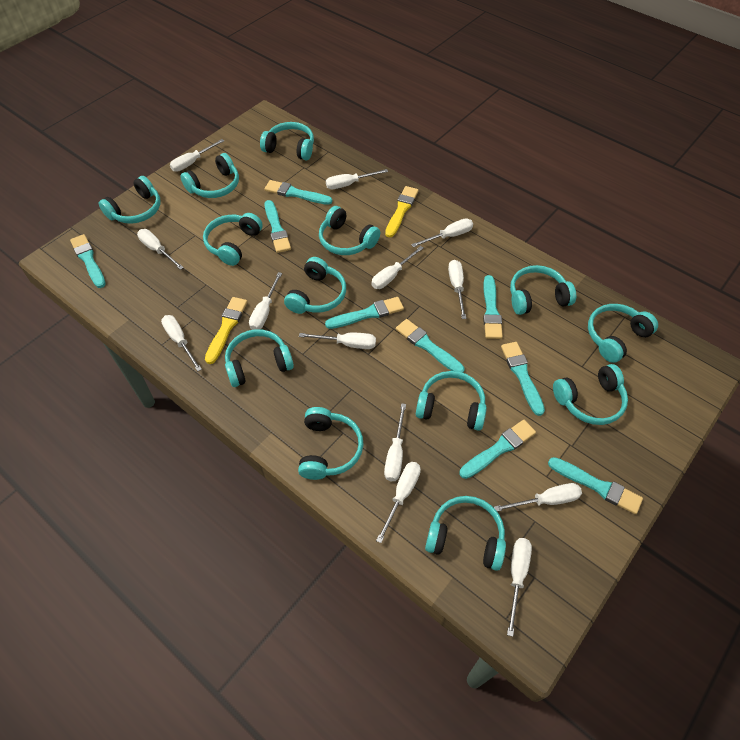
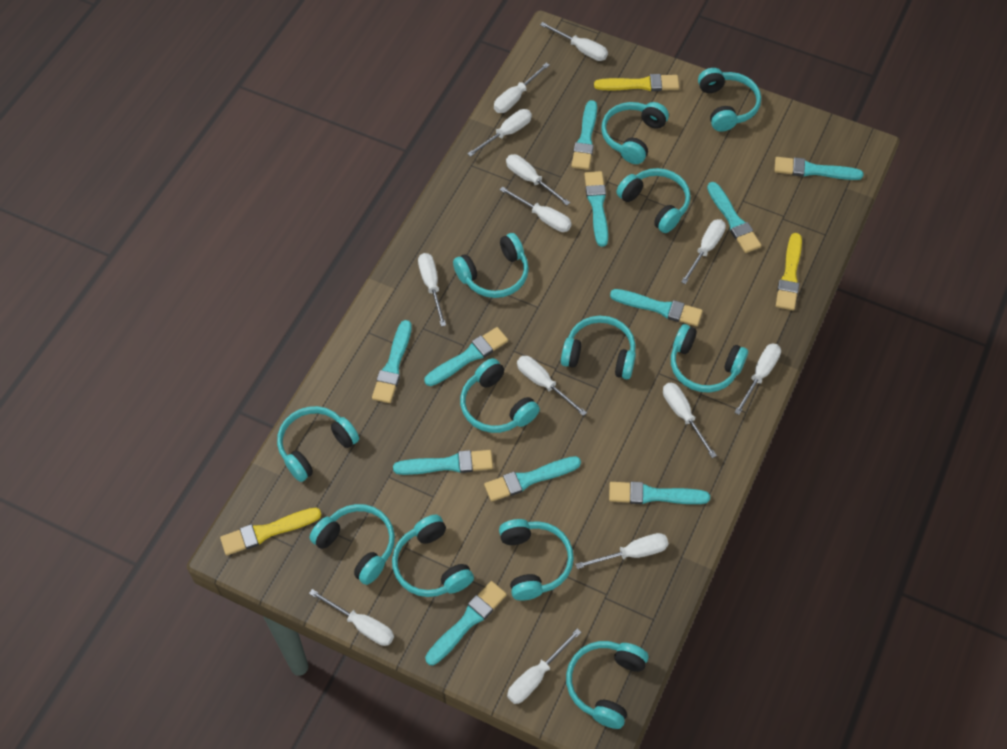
turquoise brush: 9 -> 11
turquoise headphones: 13 -> 12
yellow brush: 2 -> 3

